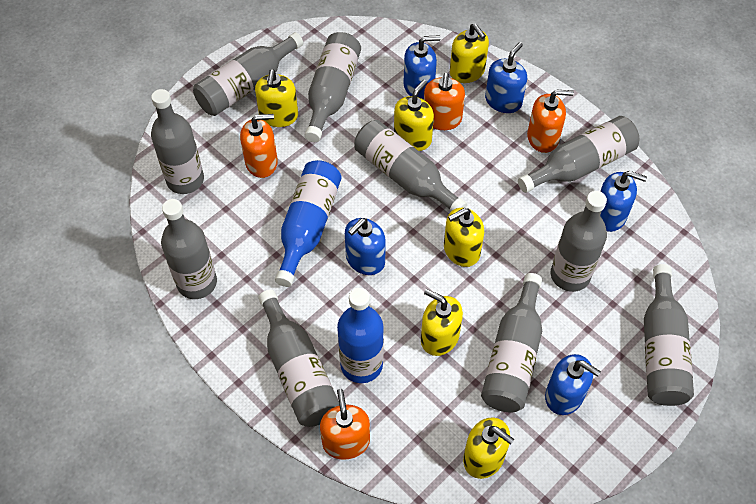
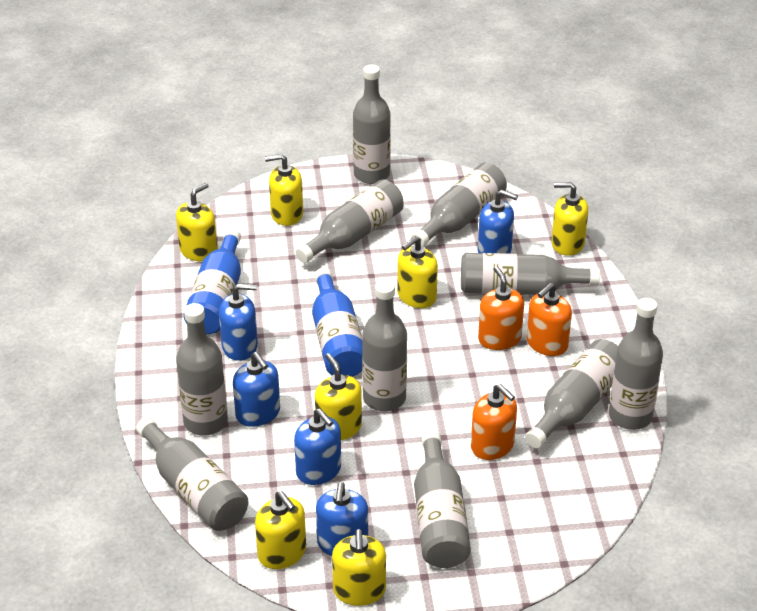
orange soap dispenser: 4 -> 3
yellow soap dispenser: 6 -> 7

